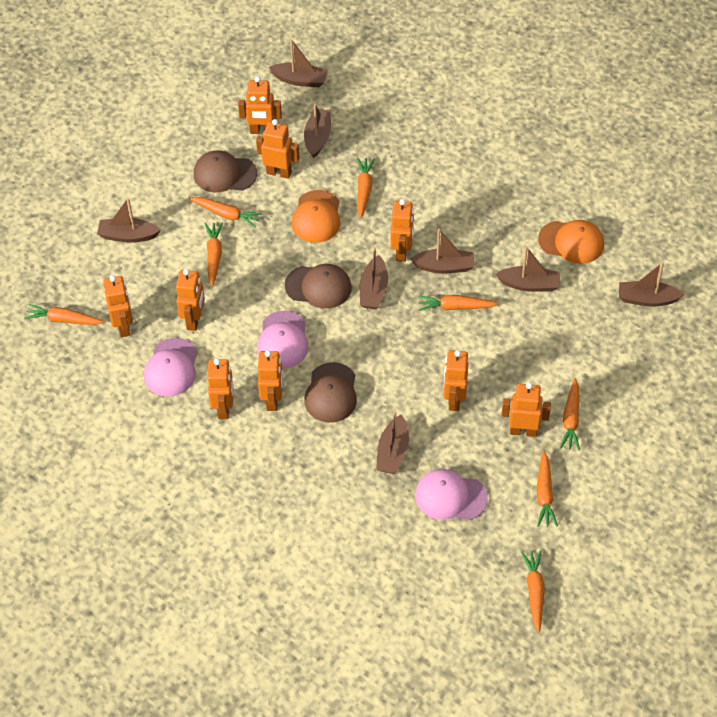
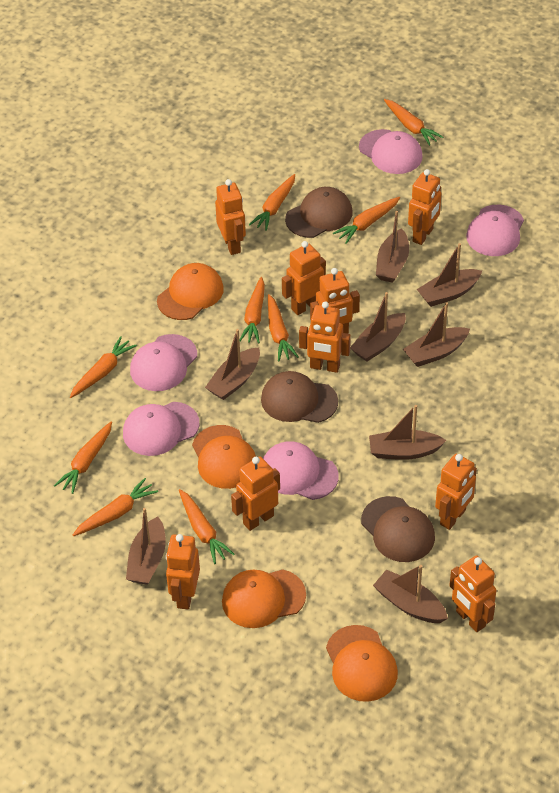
orange cap: 2 -> 4
orange carrot: 8 -> 9
pink cap: 3 -> 5

